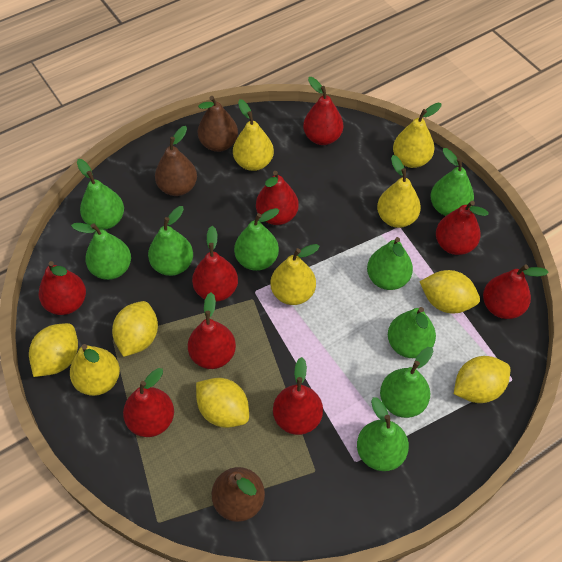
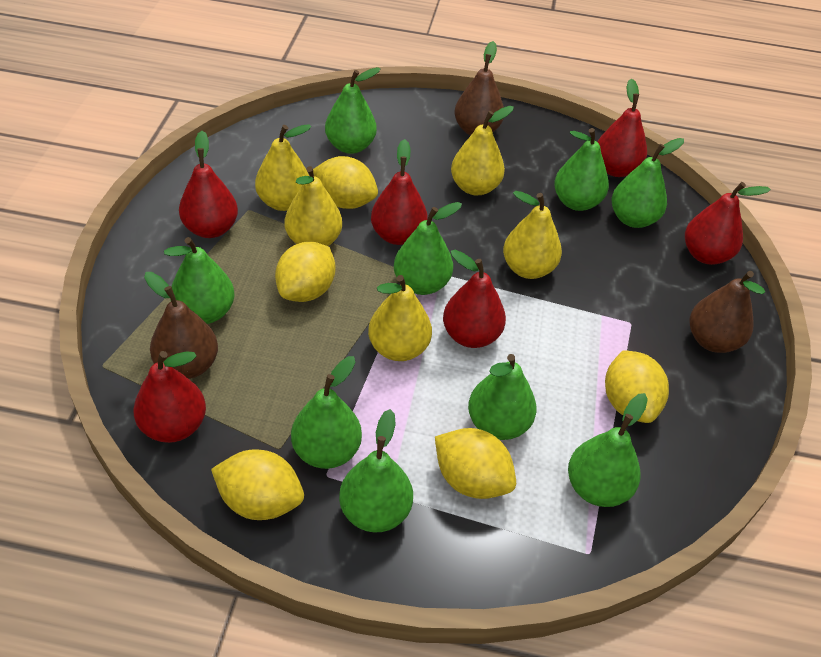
red pear: 9 -> 6

